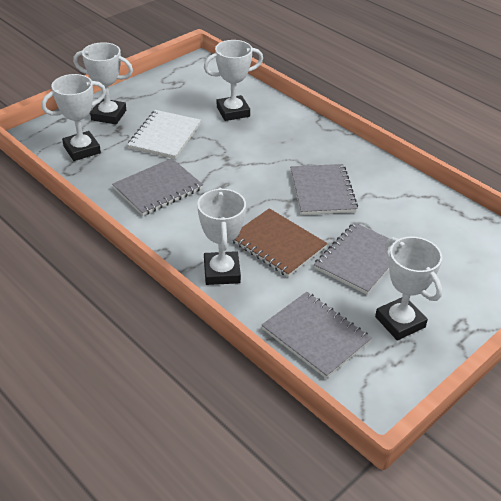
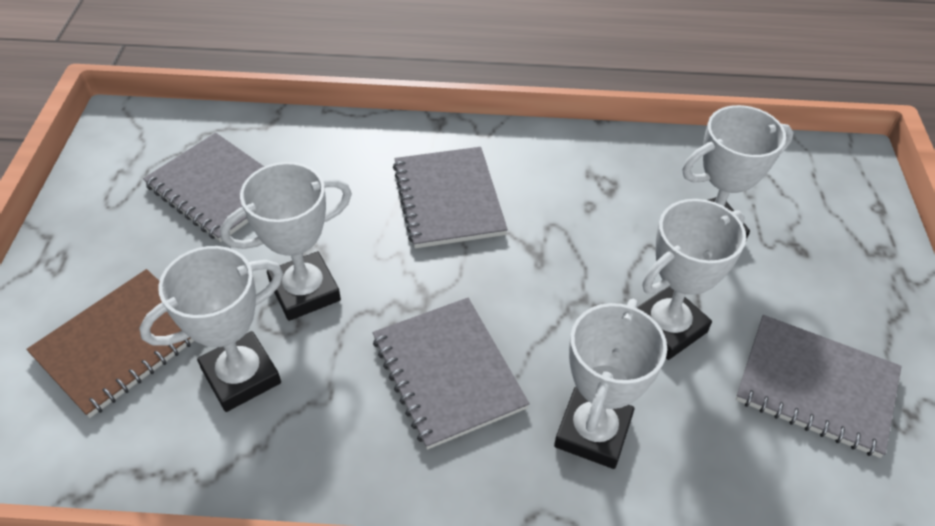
white notebook: 1 -> 0

